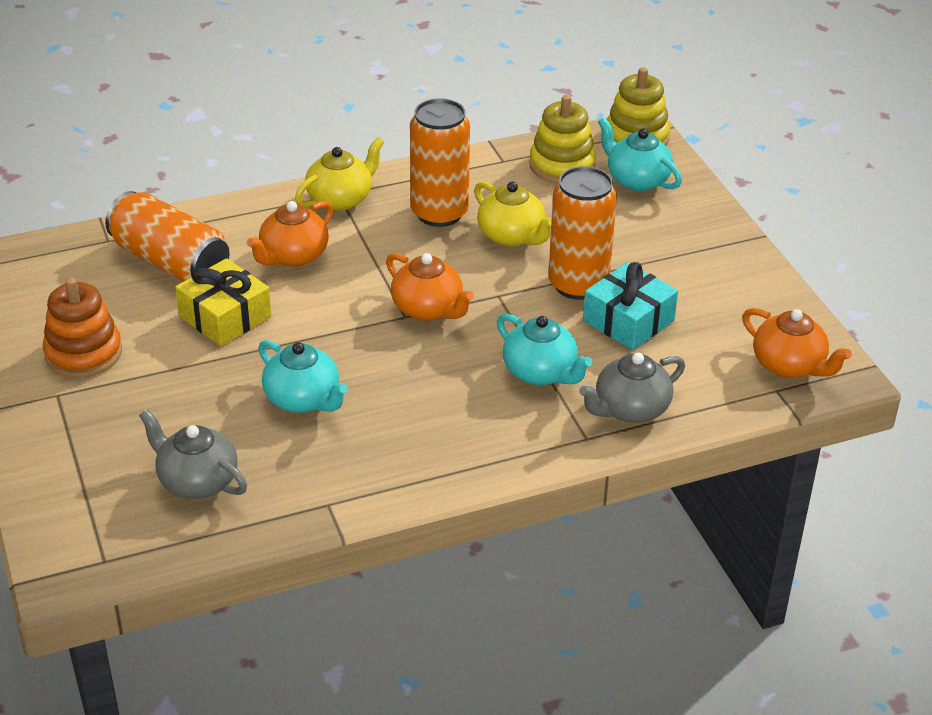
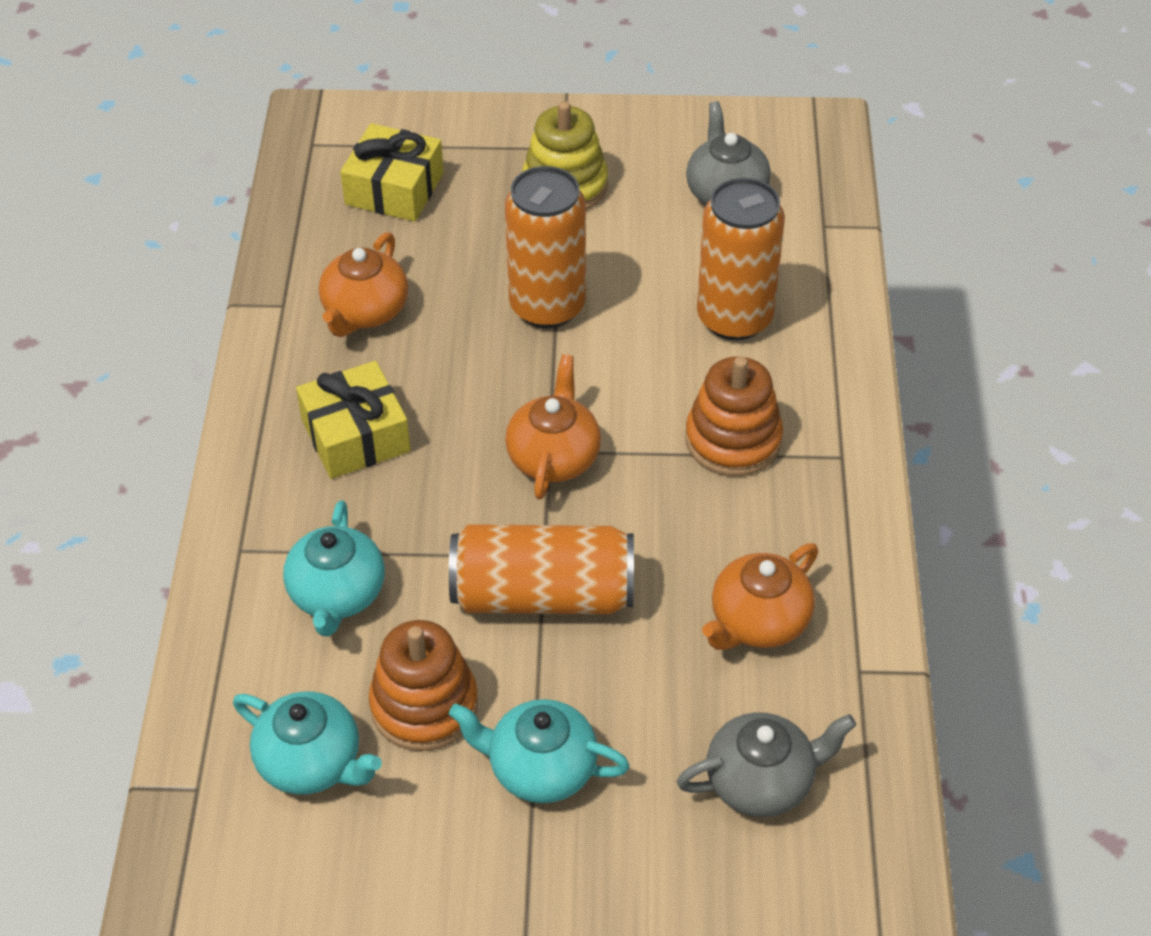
orange stacking toy: 1 -> 2
turquoise gift: 1 -> 0
yellow gift: 1 -> 2
yellow stacking toy: 2 -> 1
yellow teapot: 2 -> 0

